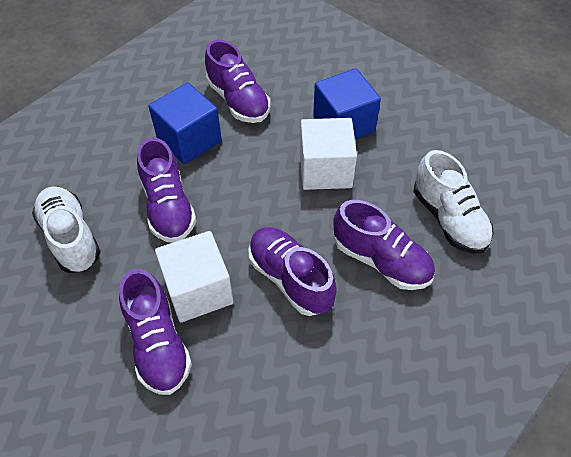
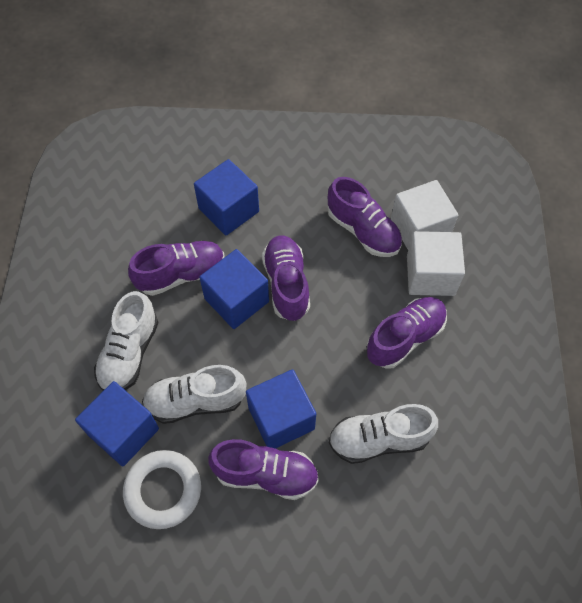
blue cube: 2 -> 4
white ring: 0 -> 1
white shoe: 2 -> 3

